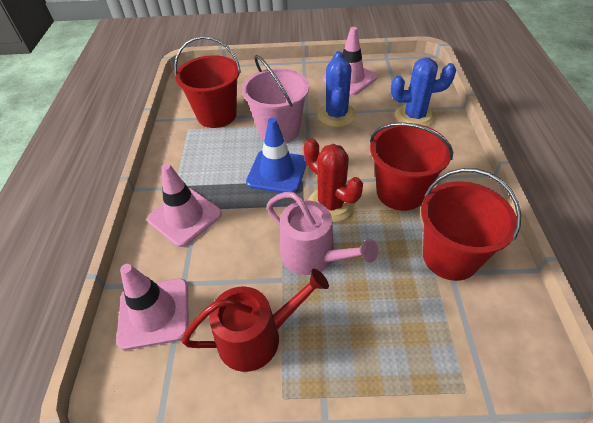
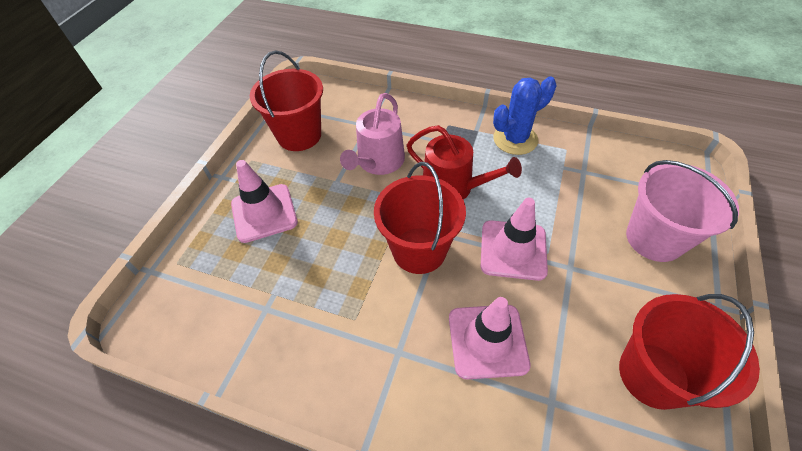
blue cactus: 2 -> 1
blue traffic cone: 1 -> 0
red cactus: 1 -> 0

